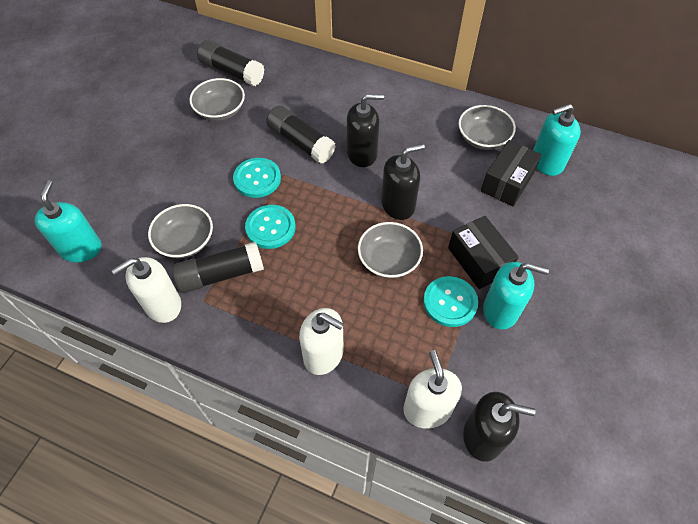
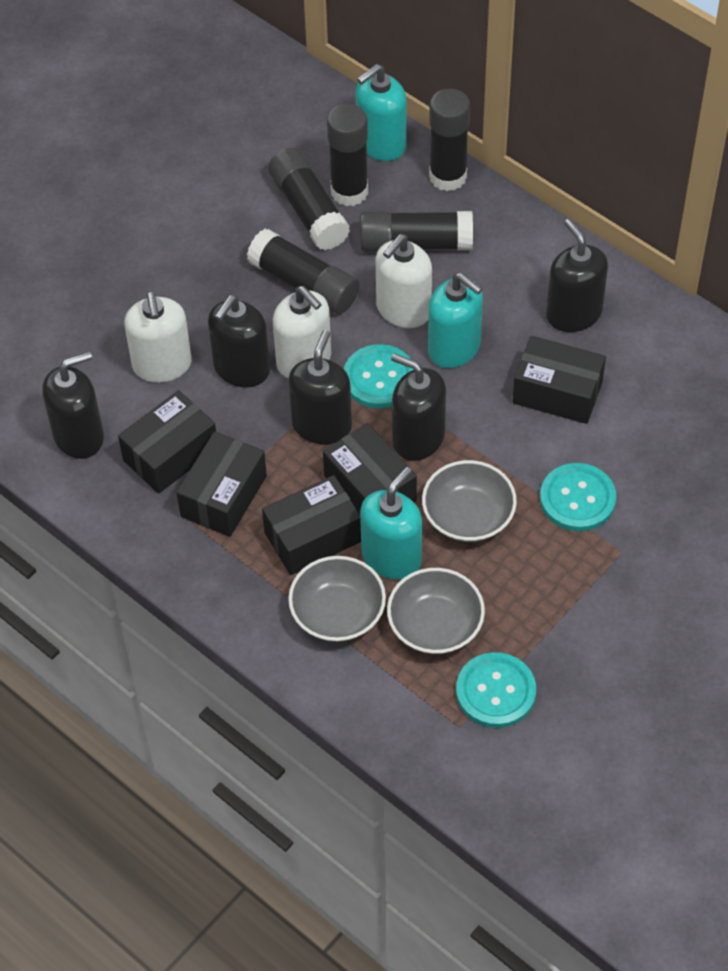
black box: 2 -> 5
black glue stick: 3 -> 5
black soap dispenser: 3 -> 5
grey bowl: 4 -> 3

